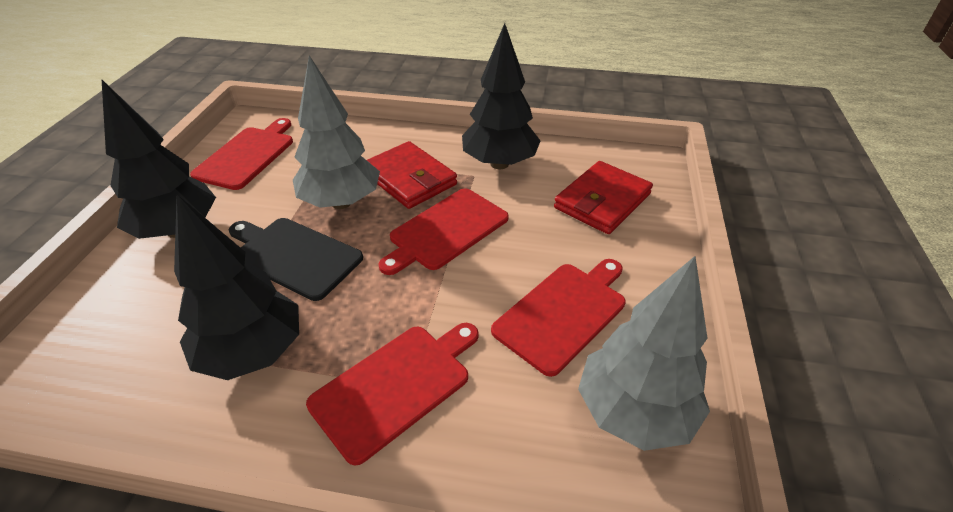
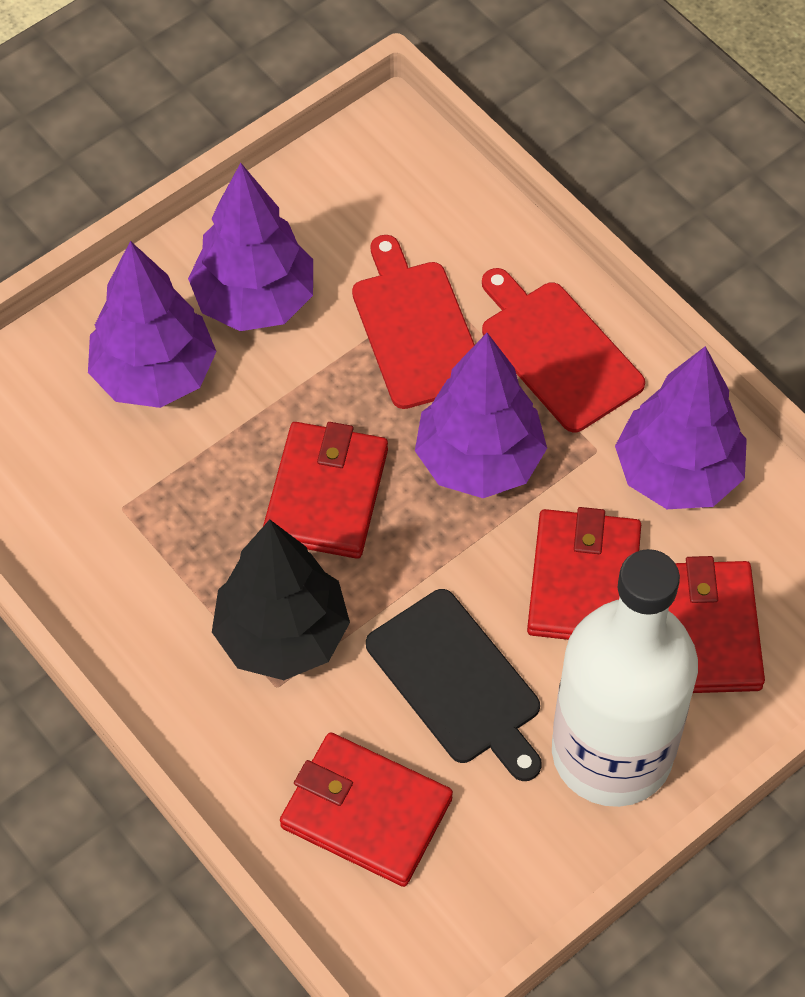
black tree: 3 -> 1
grey tree: 2 -> 0
purple tree: 0 -> 4
red cutting board: 4 -> 2
red wallet: 2 -> 4
white bottle: 0 -> 1

